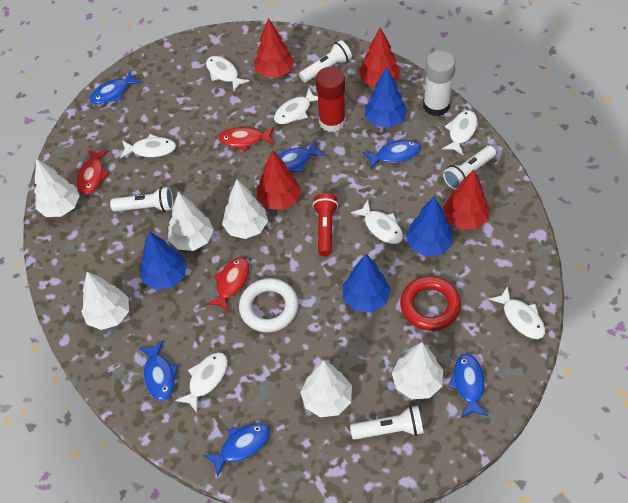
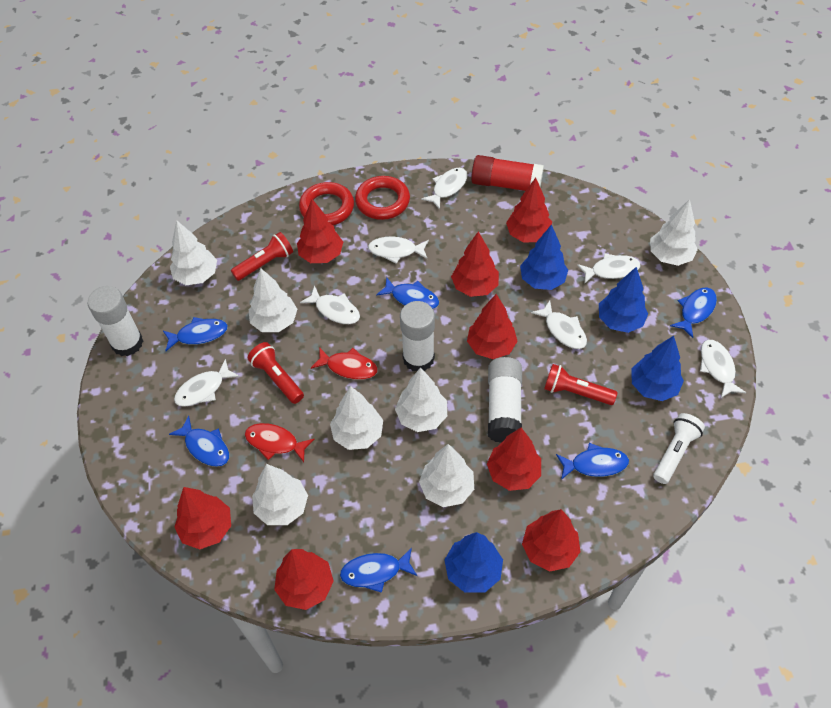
red fish: 3 -> 2
red flashlight: 1 -> 3
red ring: 1 -> 2
red tree: 4 -> 8
white flashlight: 4 -> 1
white glue stick: 1 -> 3
white ring: 1 -> 0
white tree: 6 -> 7

